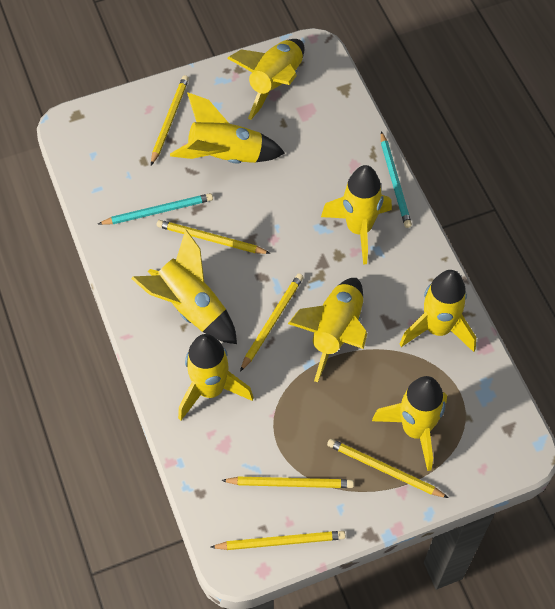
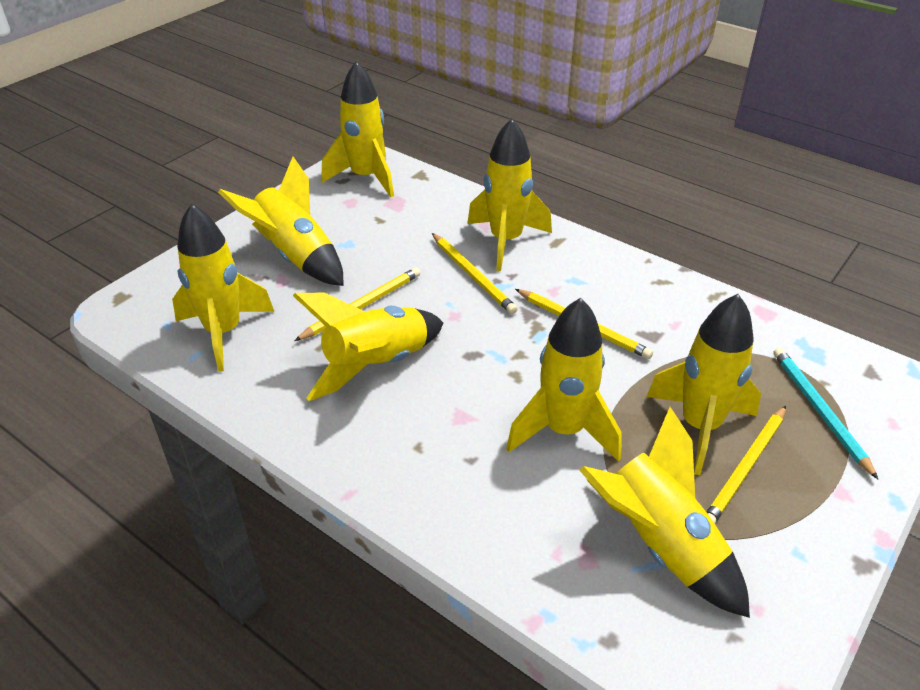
turquoise pencil: 2 -> 1
yellow pencil: 6 -> 4

